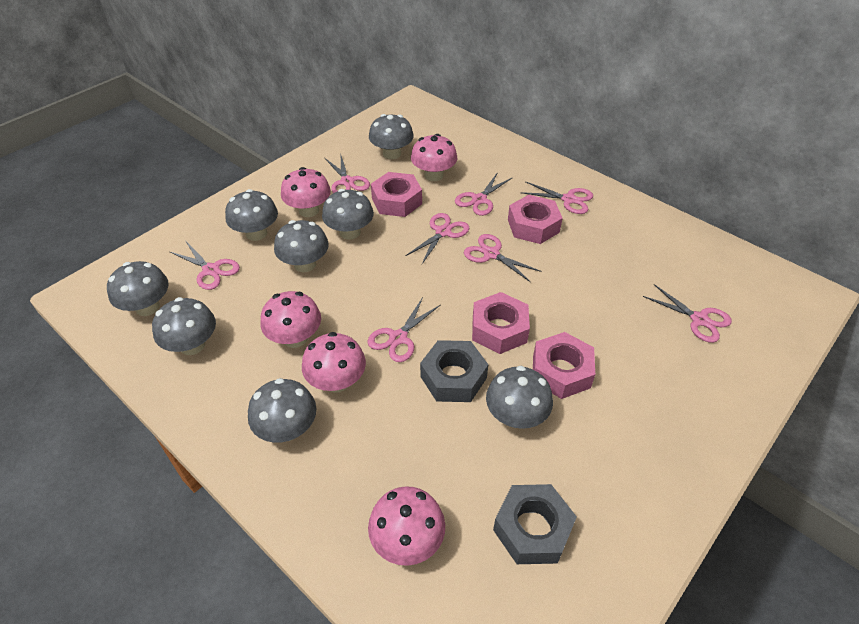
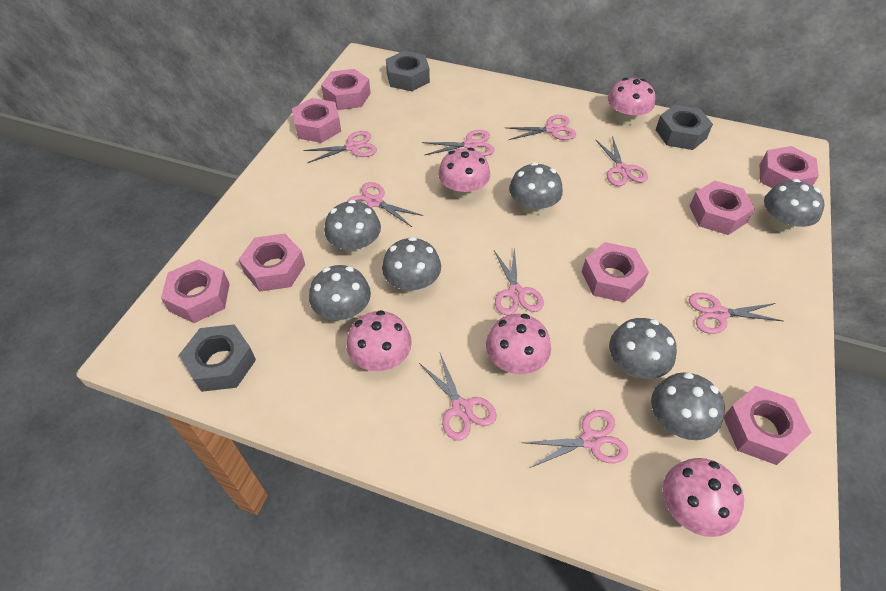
grey mushroom: 8 -> 7
grey nut: 2 -> 3
pink nut: 4 -> 8
pink scissors: 8 -> 9

